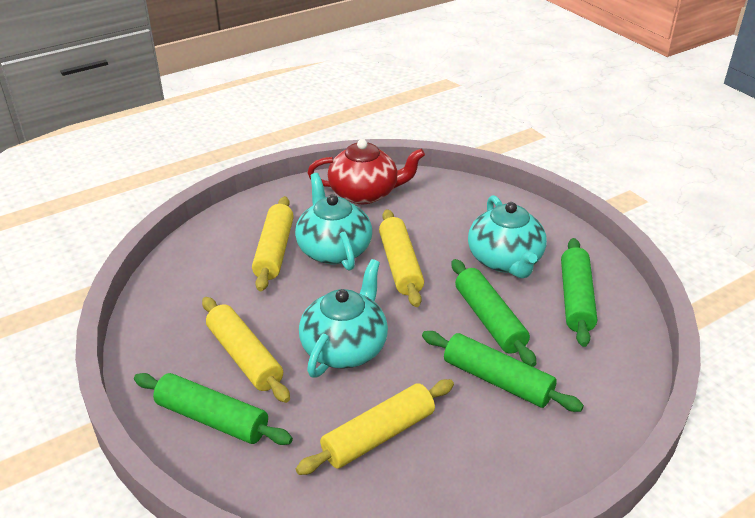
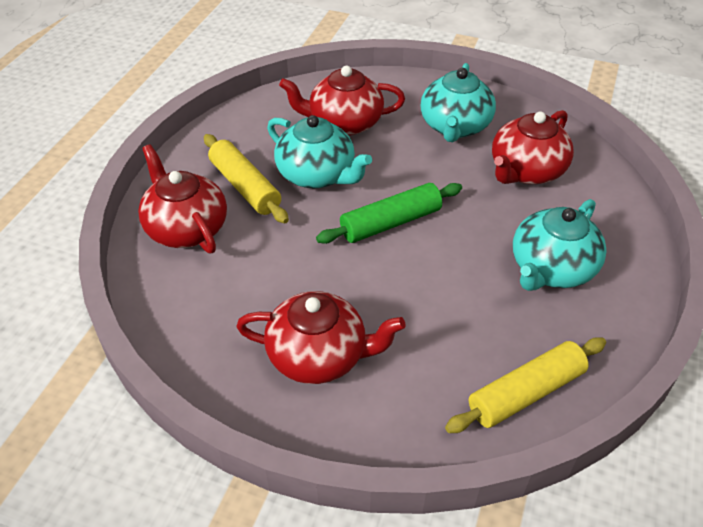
green rolling pin: 4 -> 1
red teapot: 1 -> 4
yellow rolling pin: 4 -> 2

